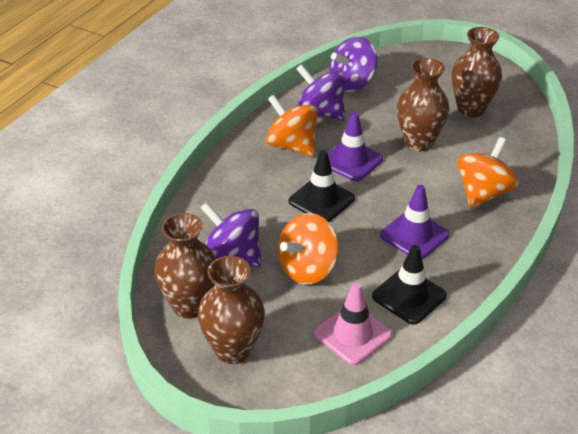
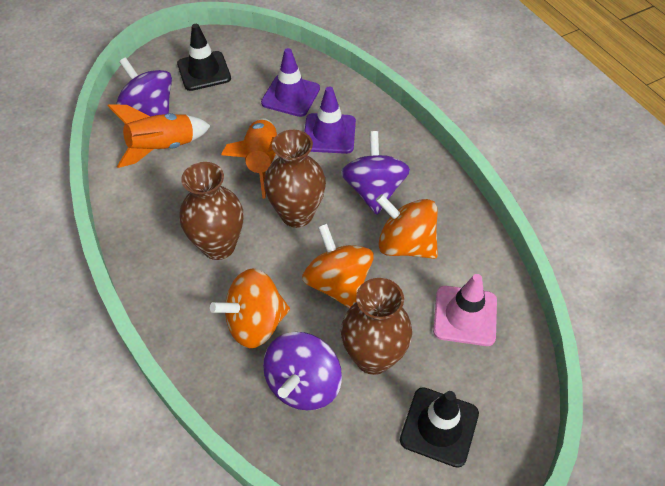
brown vase: 4 -> 3
orange rocket: 0 -> 2

